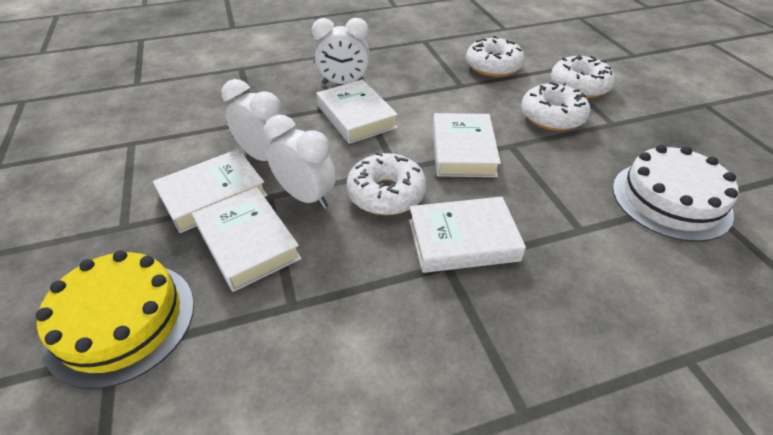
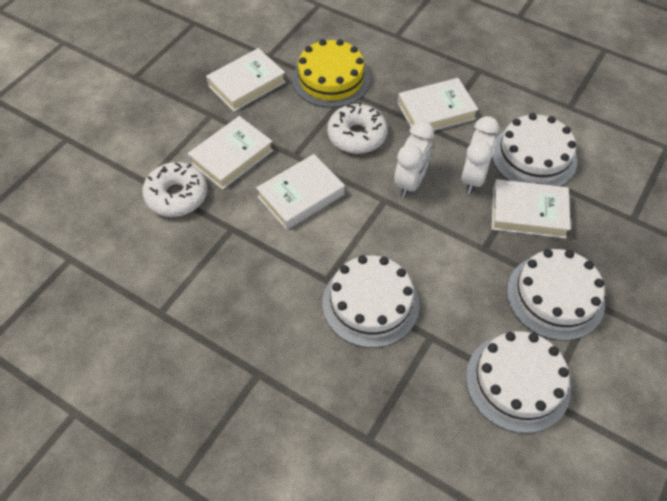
white cake: 1 -> 4
white clock: 3 -> 2
white donut: 4 -> 2

